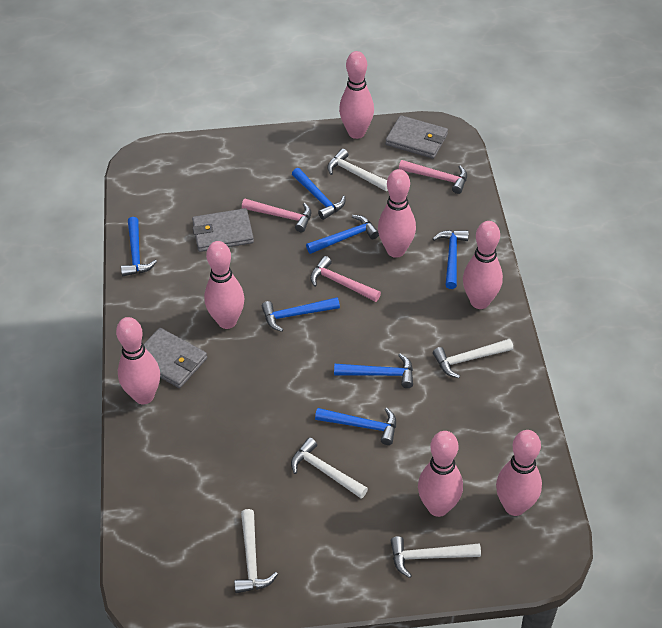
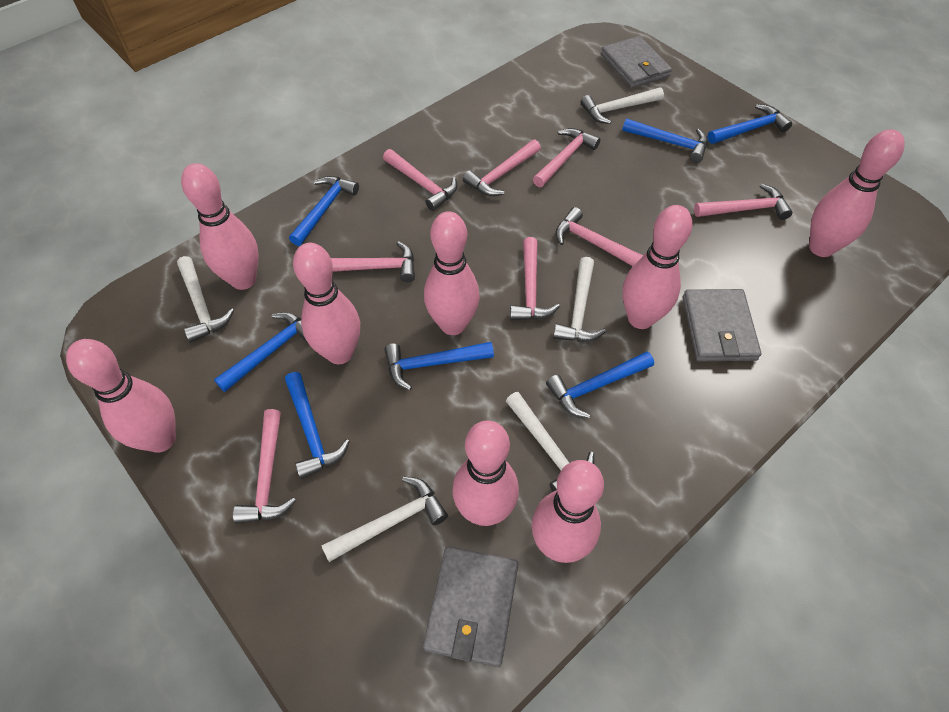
pink bowling pin: 7 -> 8
pink hammer: 3 -> 8

